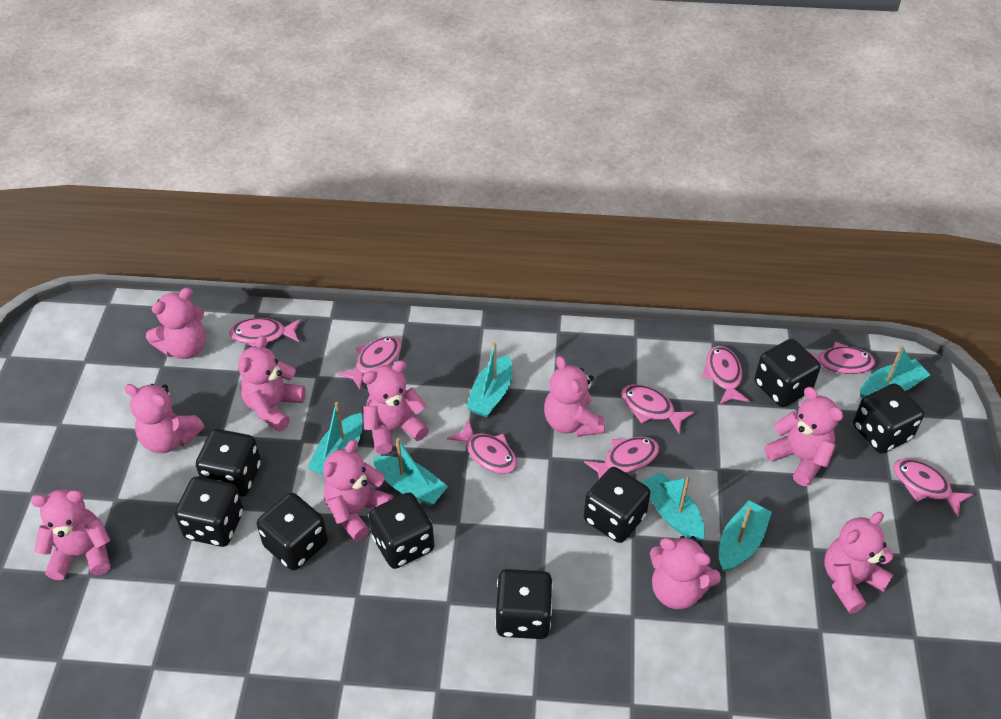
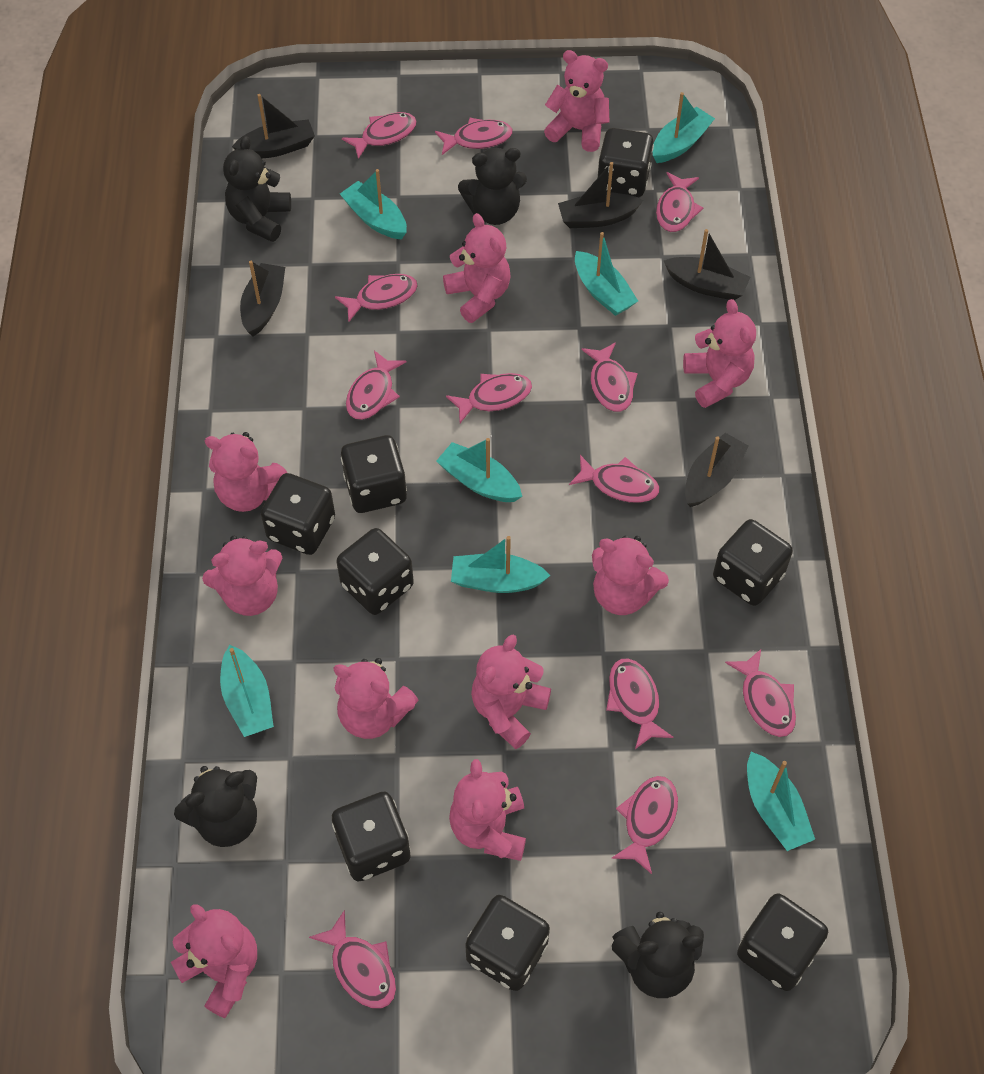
black boat: 0 -> 5
black teddy bear: 0 -> 4
pink fish: 8 -> 12
turquoise boat: 6 -> 7

